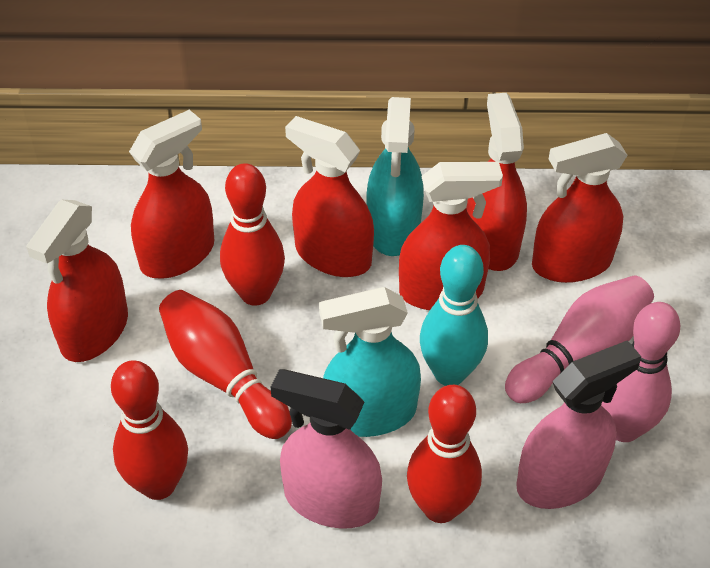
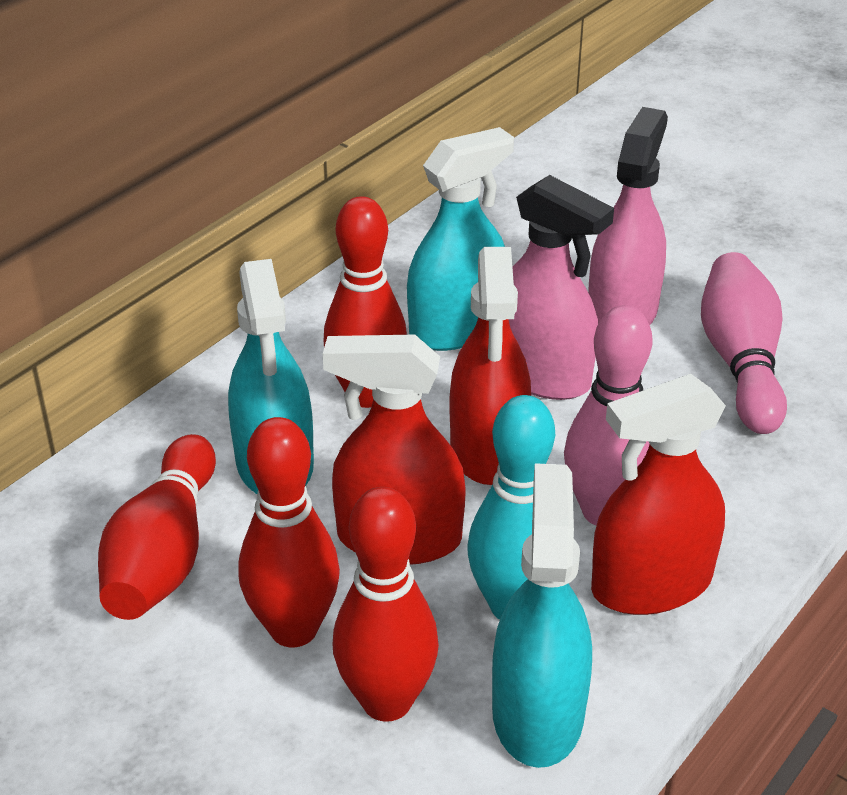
red spray bottle: 6 -> 3
turquoise spray bottle: 2 -> 3

